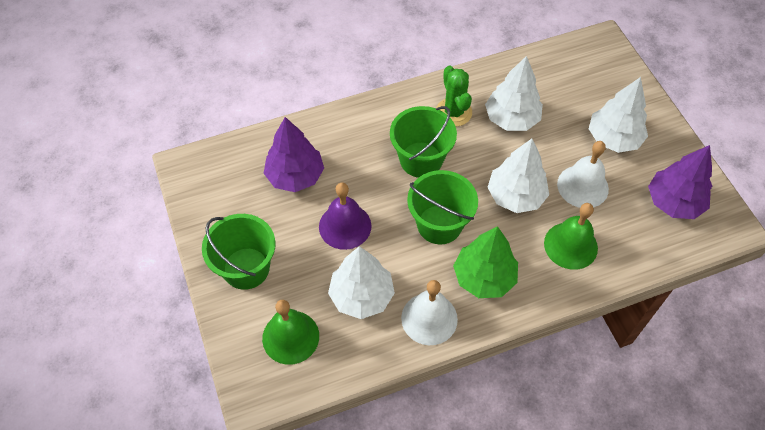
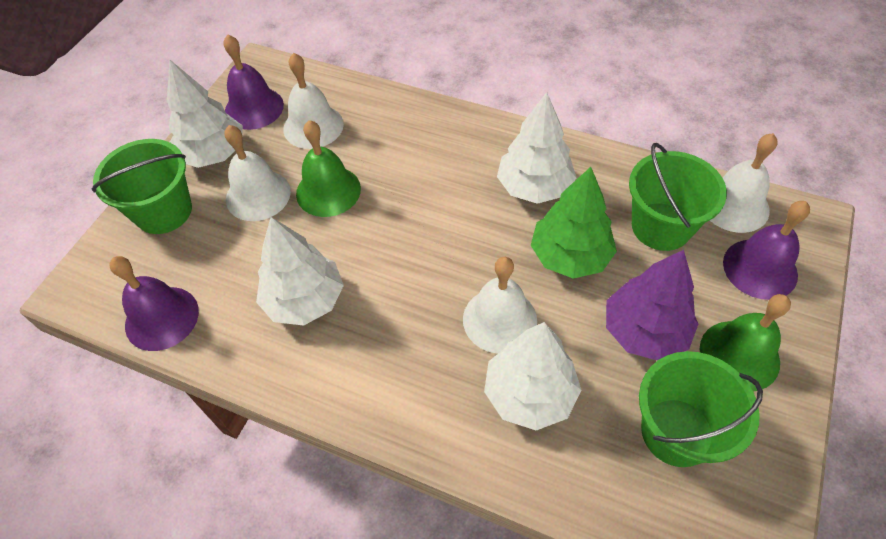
green cactus: 1 -> 0
purple bell: 1 -> 3
purple tree: 2 -> 1
white bell: 2 -> 4

